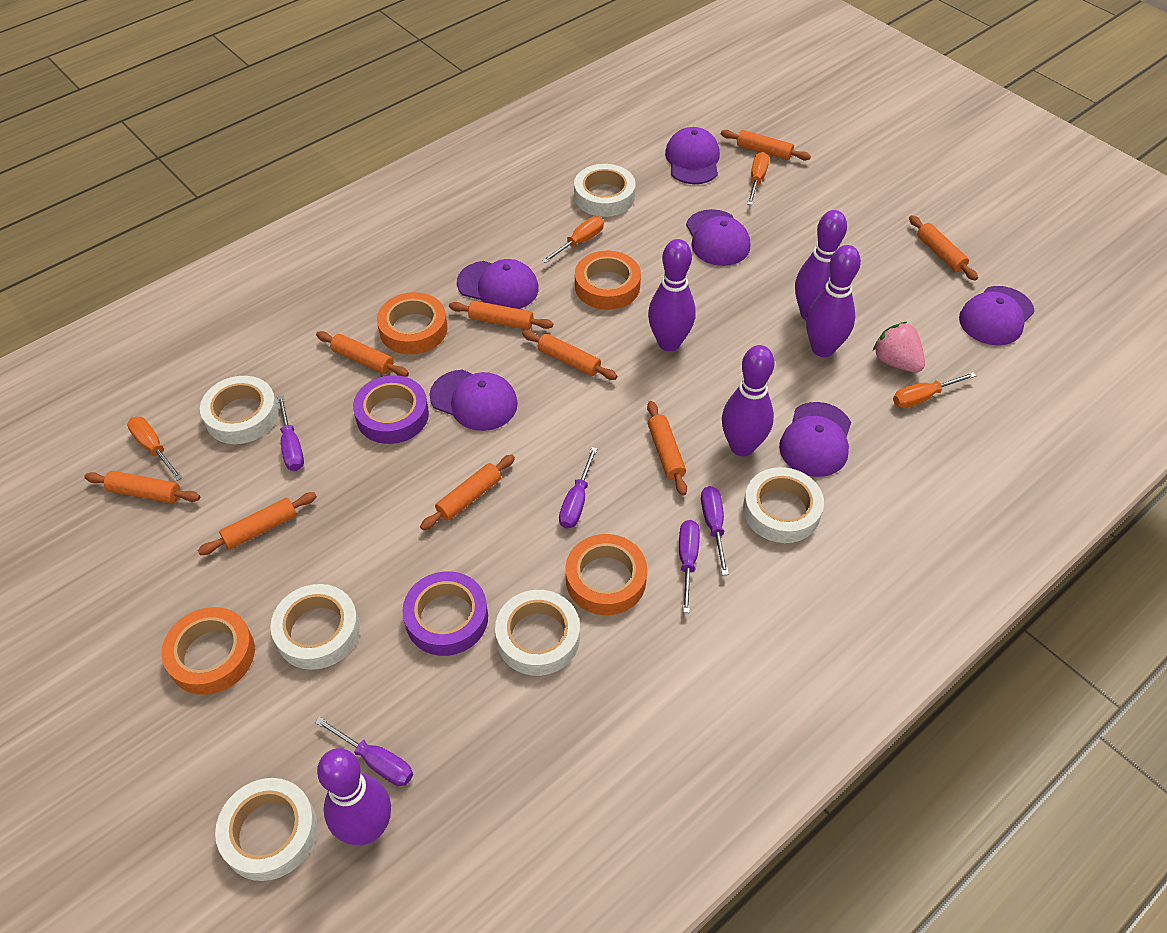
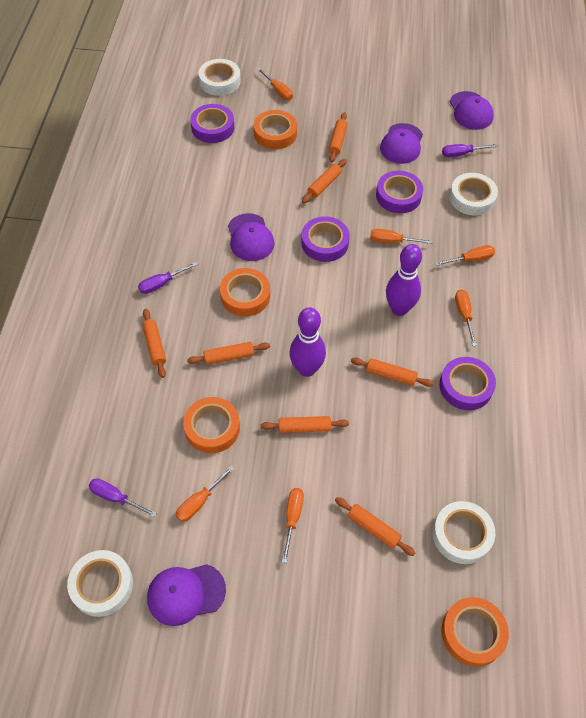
orange rolling pin: 9 -> 7
orange screwdriver: 4 -> 6
pink strawberry: 1 -> 0
purple bowling pin: 5 -> 2
purple cap: 6 -> 4
purple screwdriver: 5 -> 3
purple tape: 2 -> 4
white tape: 6 -> 4

